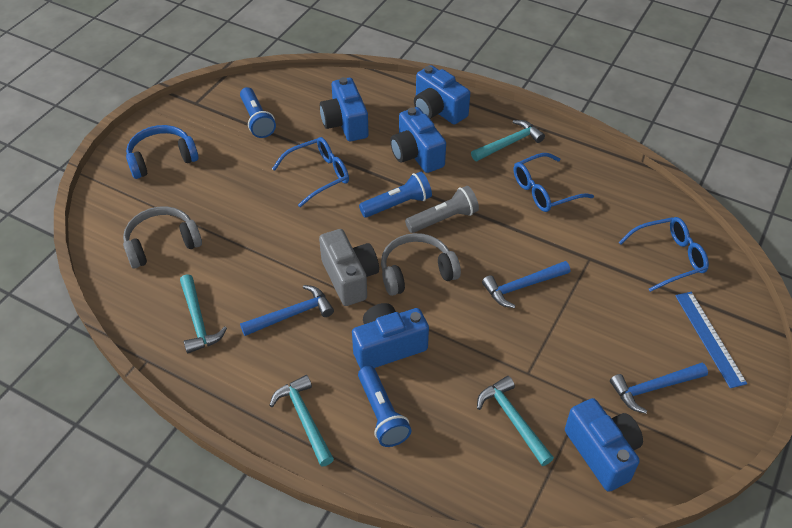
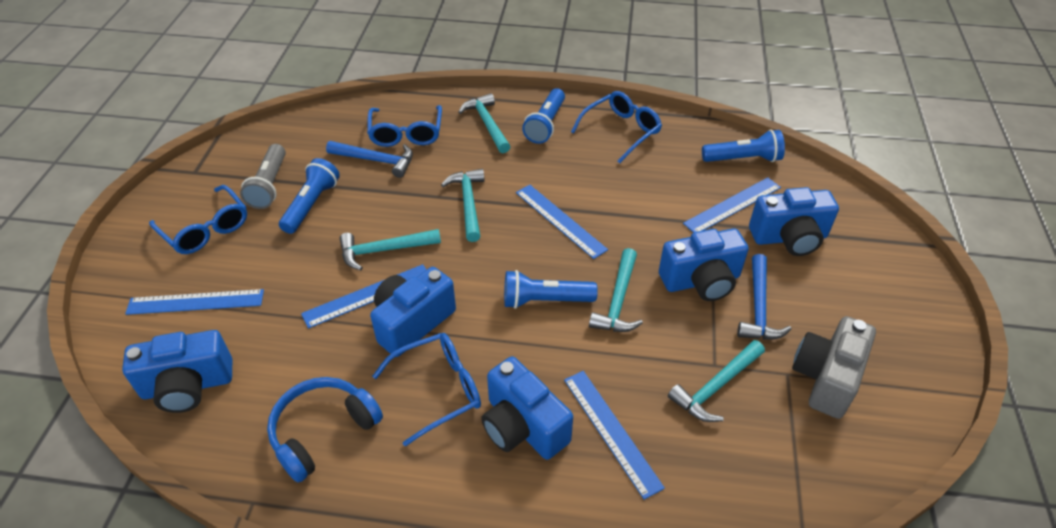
blue flashlight: 3 -> 4
blue glasses: 3 -> 4
blue hammer: 3 -> 2
blue ruler: 1 -> 5
grey headphones: 2 -> 0
turquoise hammer: 4 -> 5

